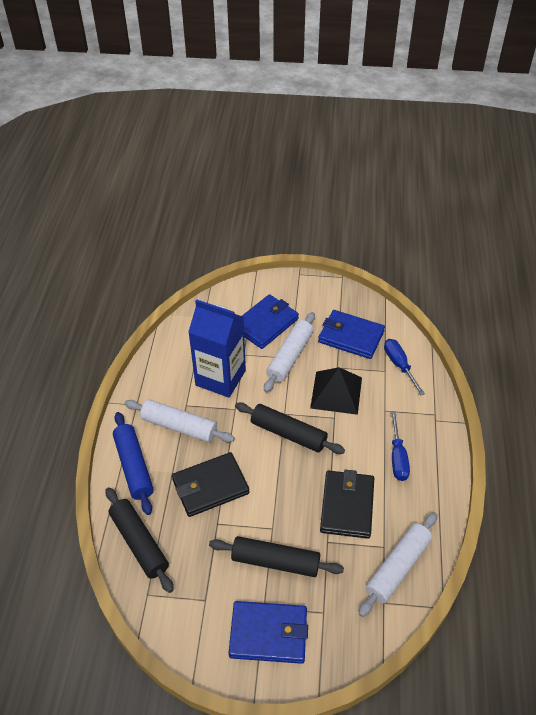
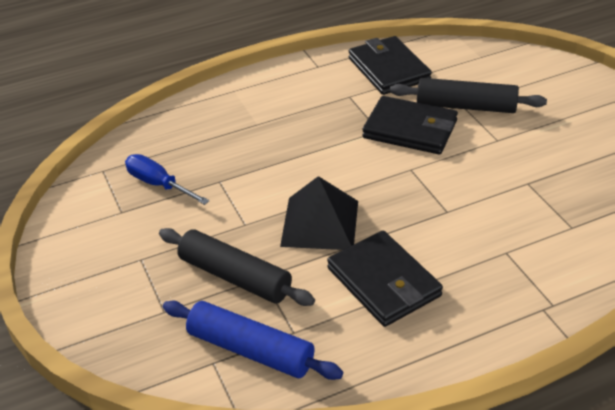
black rolling pin: 3 -> 2
black wallet: 2 -> 3
blue carton: 1 -> 0
blue screwdriver: 2 -> 1
blue wallet: 3 -> 0
white rolling pin: 3 -> 0

